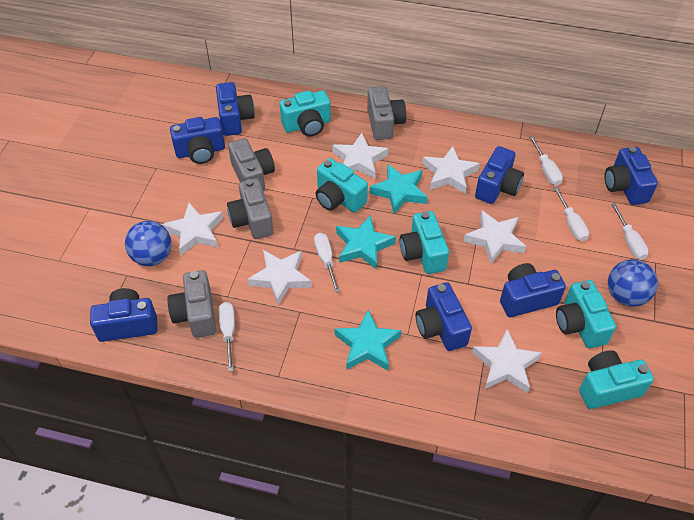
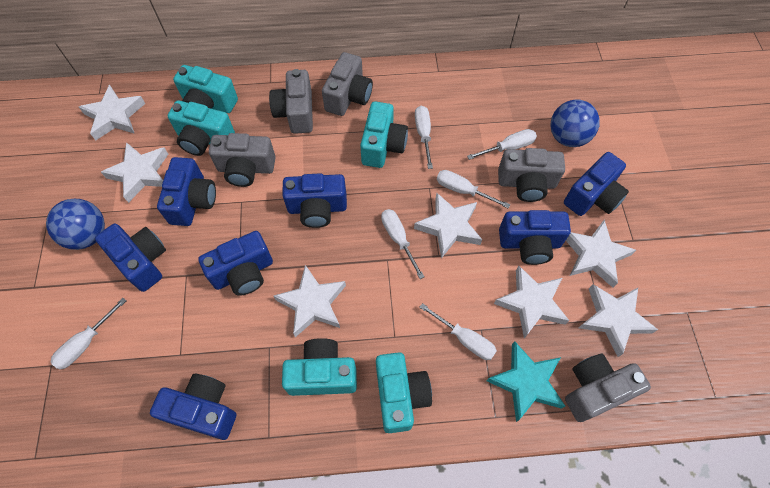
grey camera: 4 -> 5
turquoise star: 3 -> 1
white screwdriver: 5 -> 6
white star: 6 -> 7

